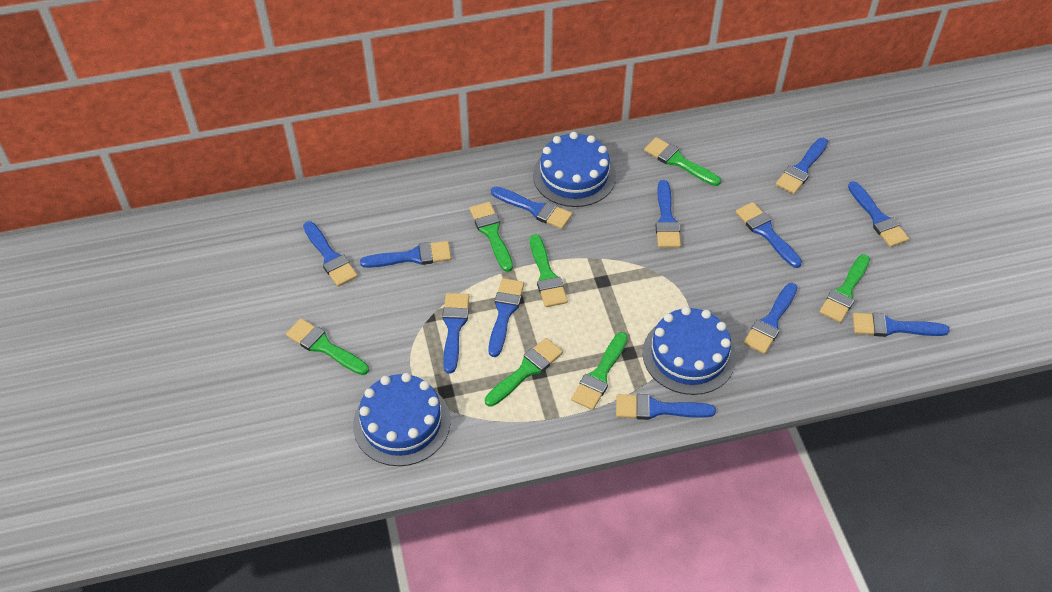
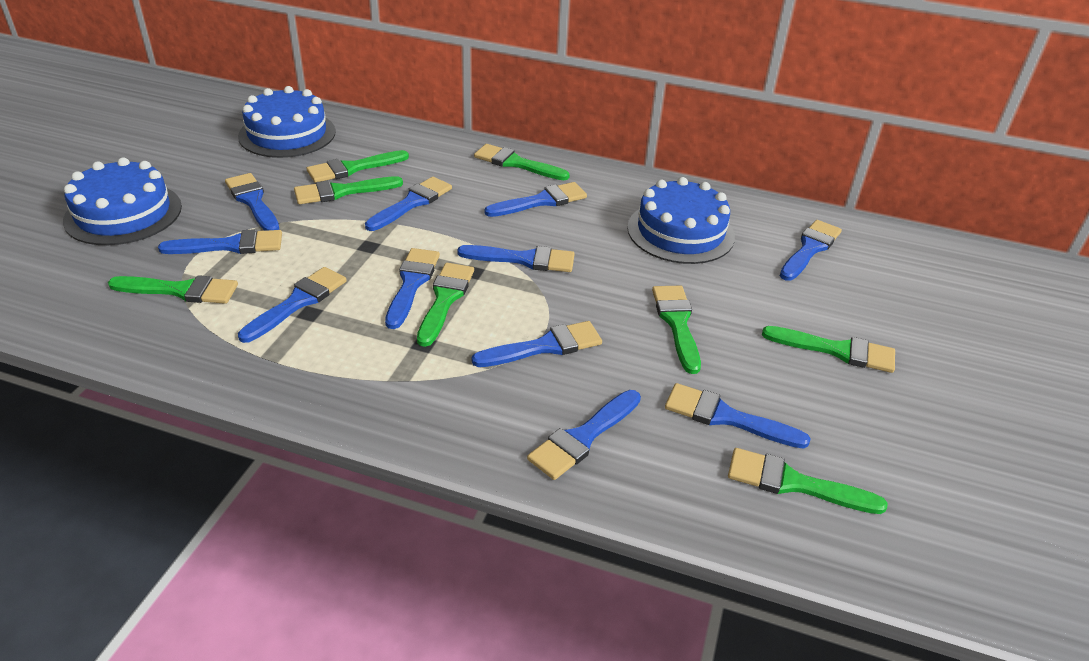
blue brush: 12 -> 11
green brush: 7 -> 8

